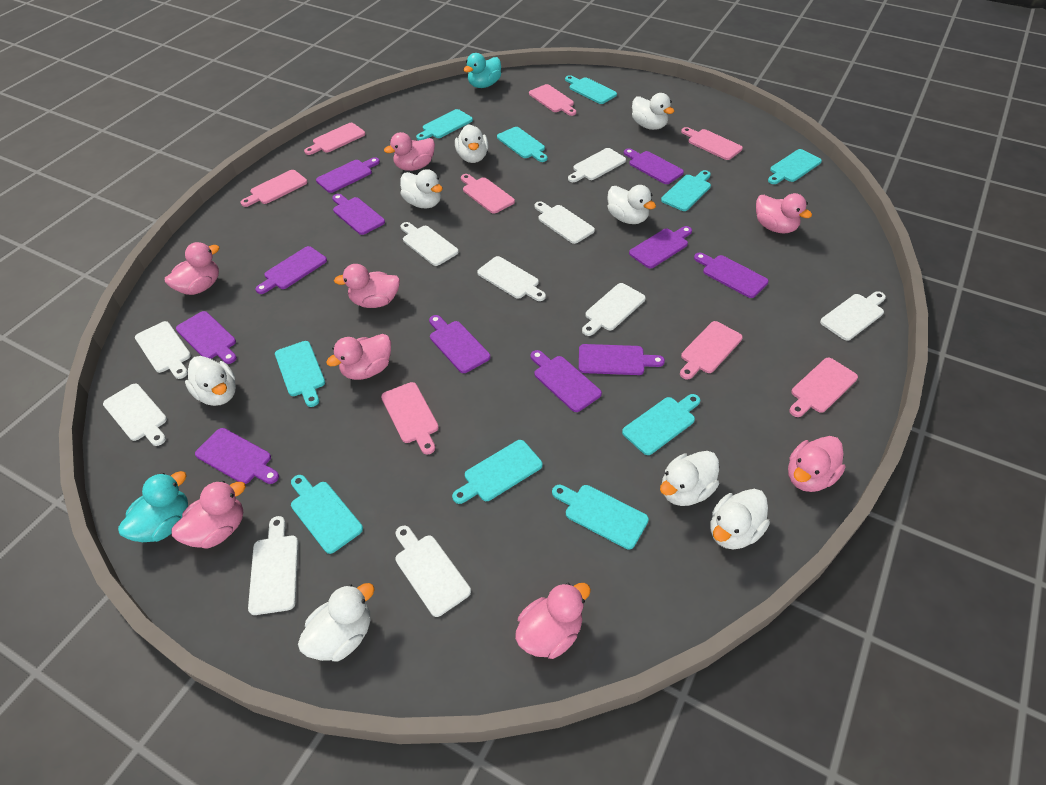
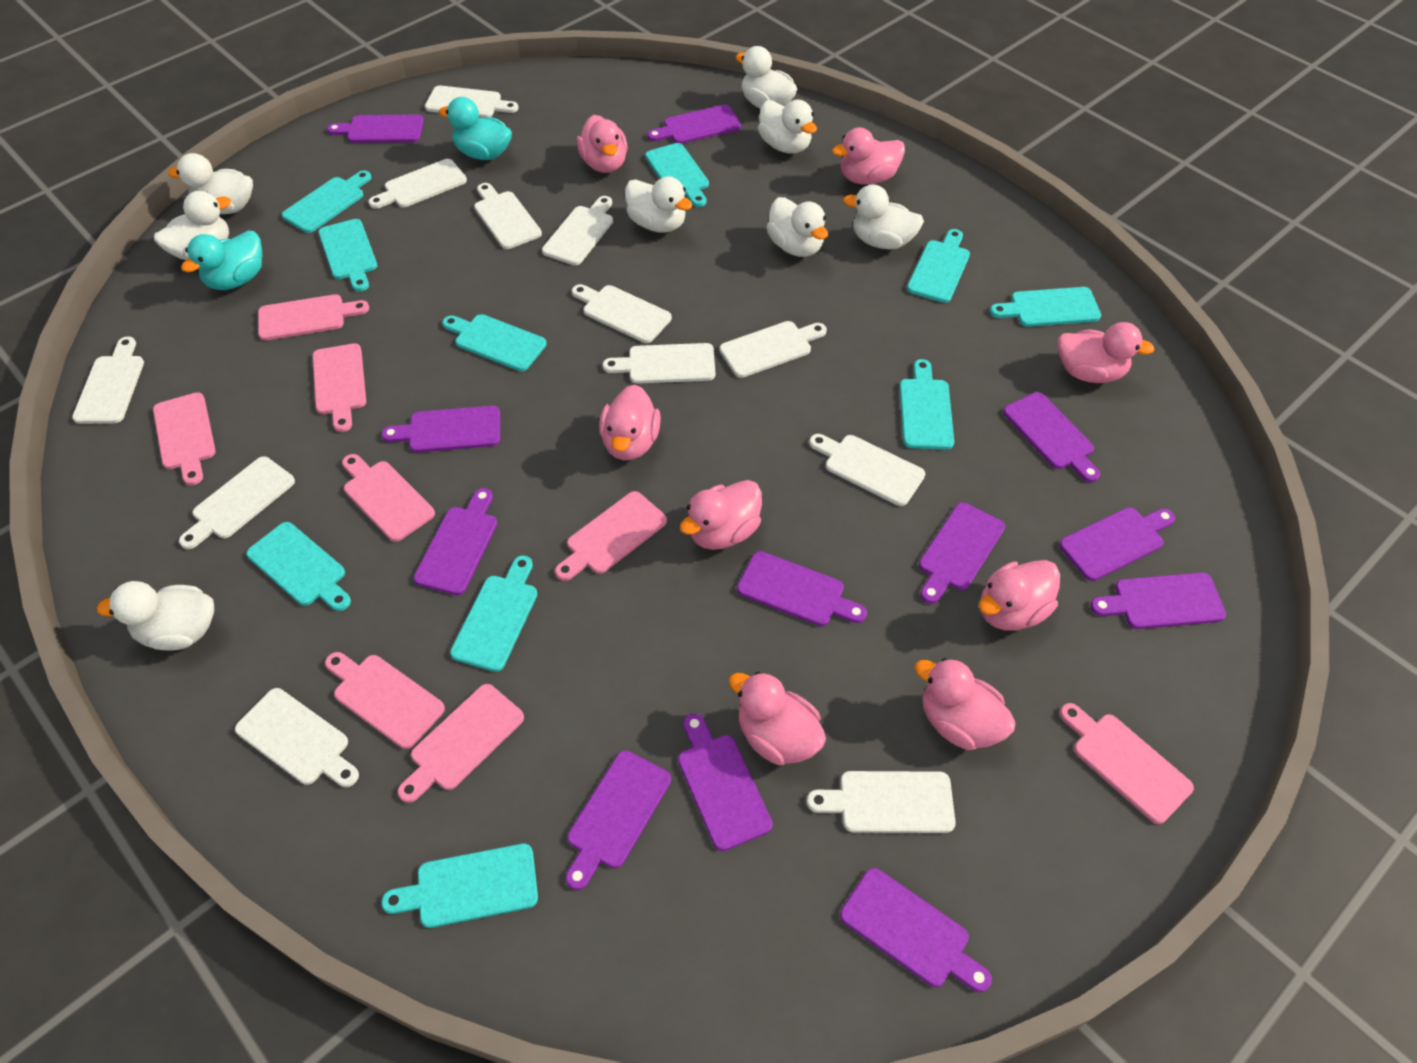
purple cutting board: 11 -> 12
white cutting board: 10 -> 12

